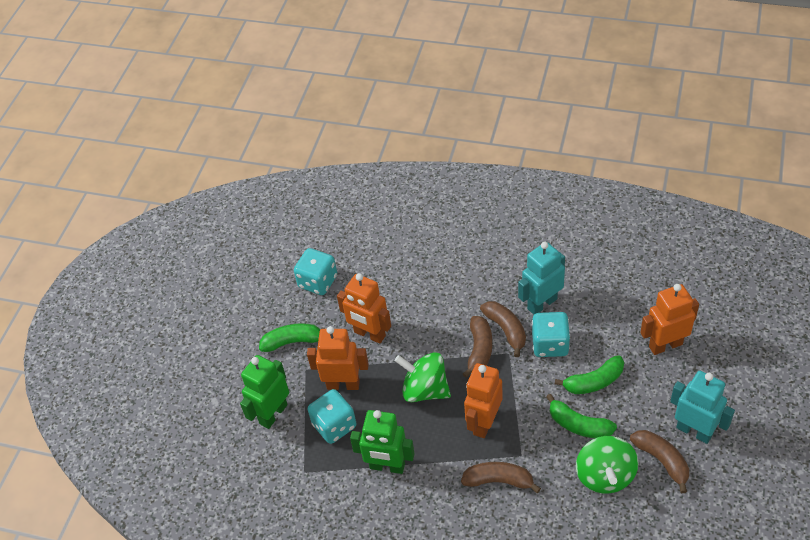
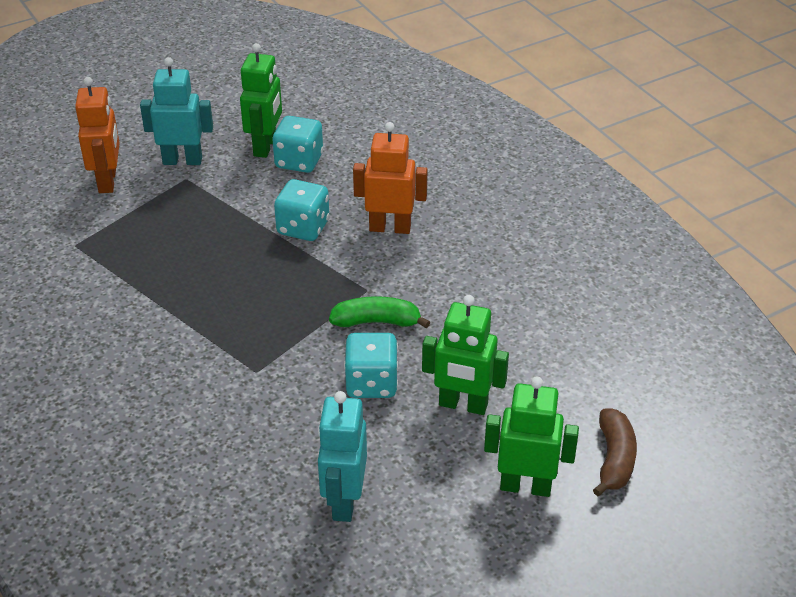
brown banana: 4 -> 1
green banana: 3 -> 1
green robot: 2 -> 3
green spinning top: 2 -> 0
orange robot: 4 -> 2

